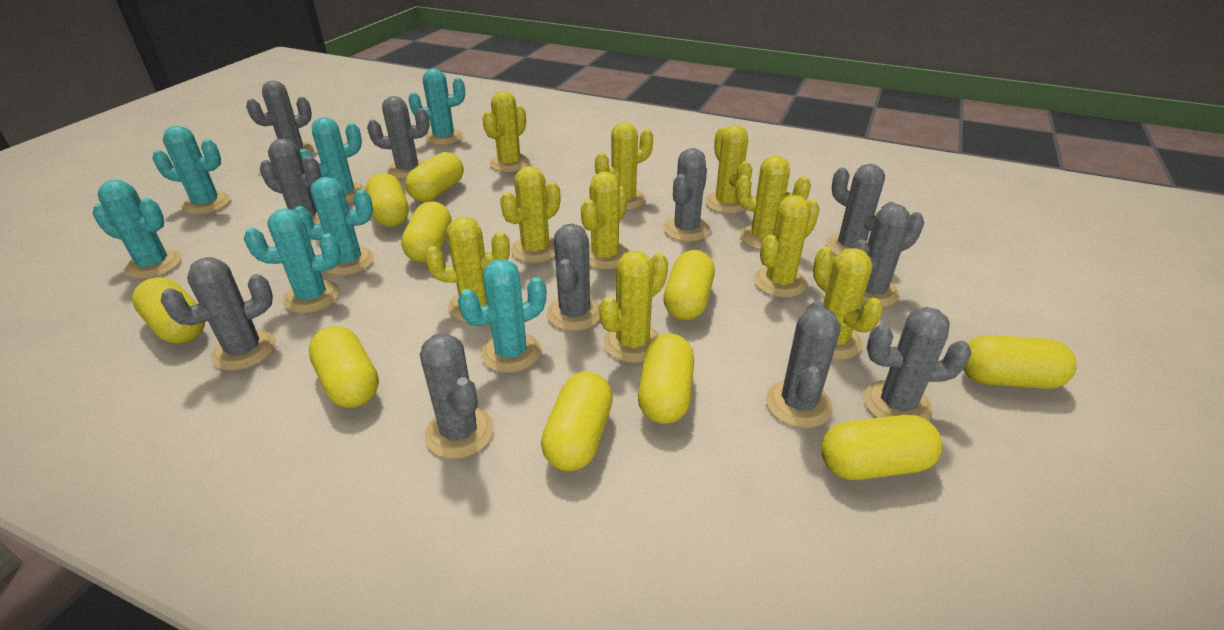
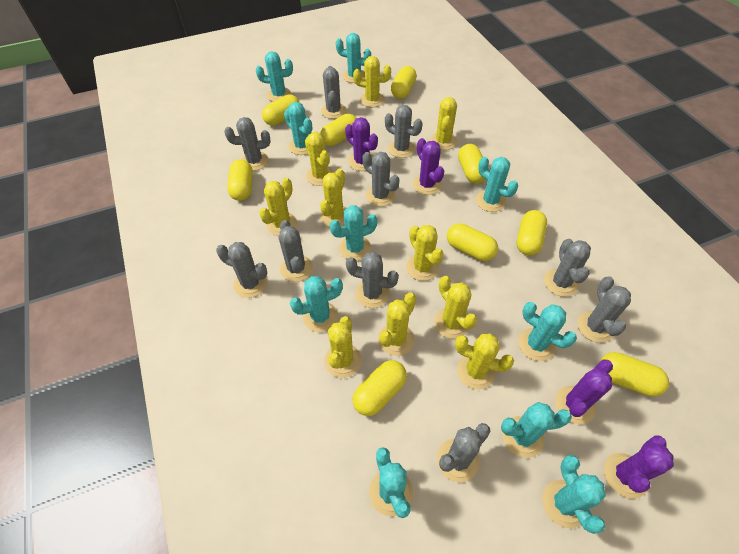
grey cactus: 11 -> 10
purple cactus: 0 -> 4
turquoise cactus: 7 -> 10
yellow capsule: 10 -> 9

